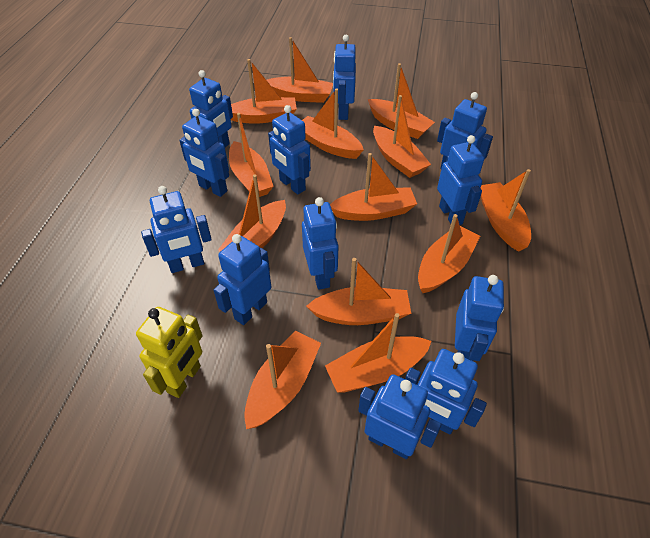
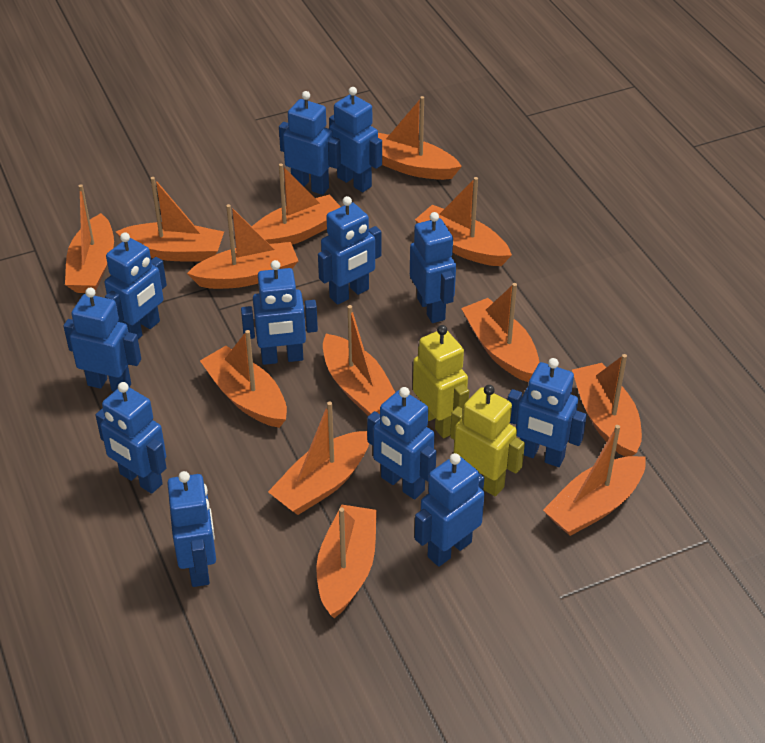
yellow robot: 1 -> 2

